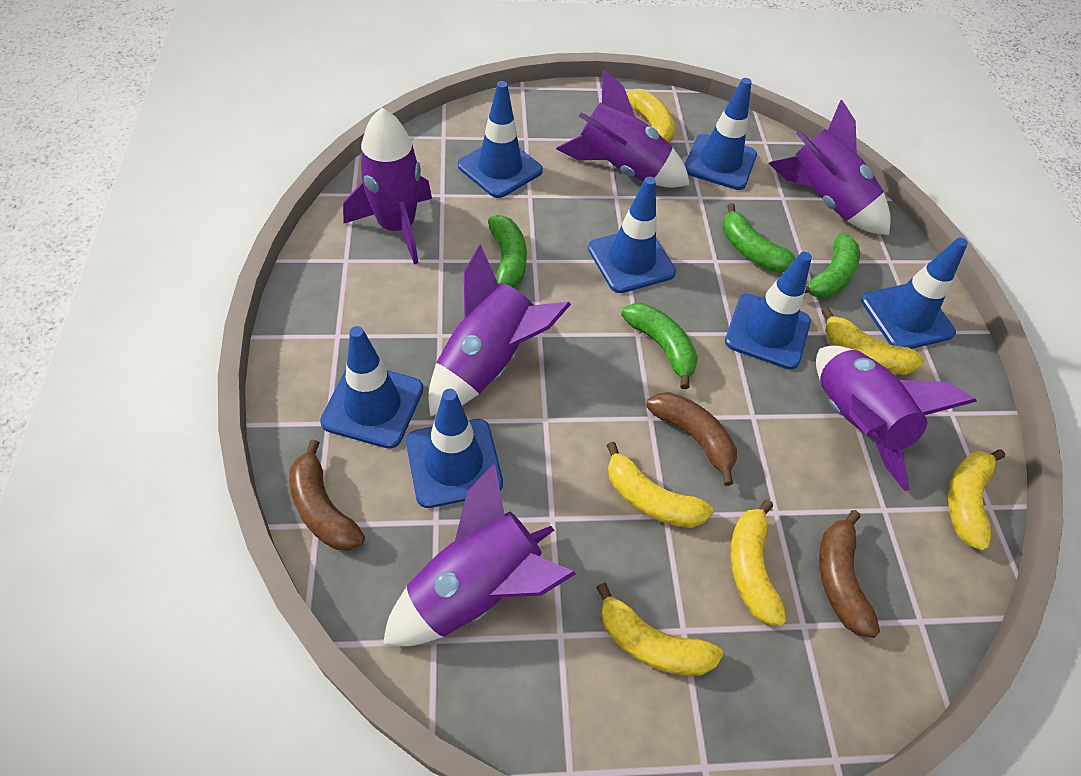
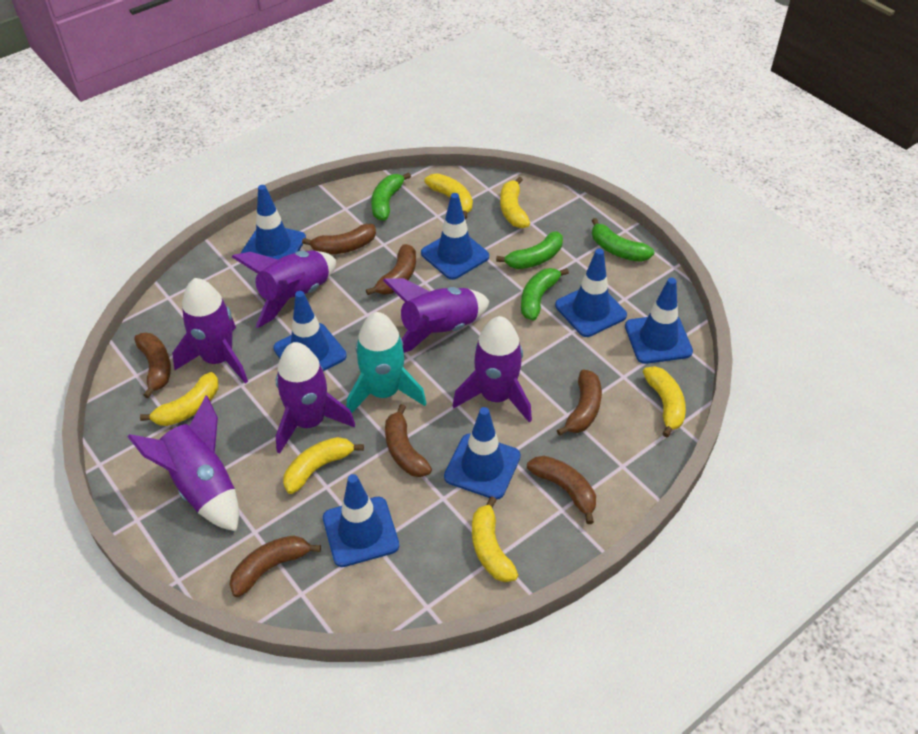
brown banana: 3 -> 7
turquoise rocket: 0 -> 1

